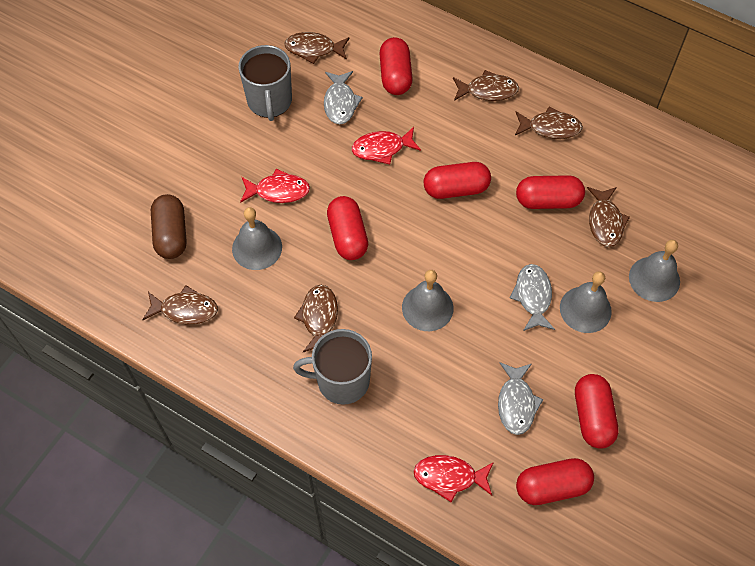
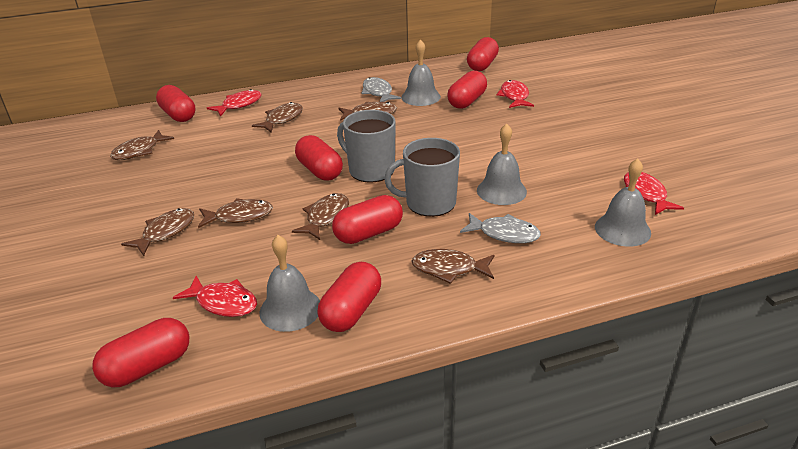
brown capsule: 1 -> 0
brown fish: 6 -> 7
grey fish: 3 -> 2
red capsule: 6 -> 7
red fish: 3 -> 4

